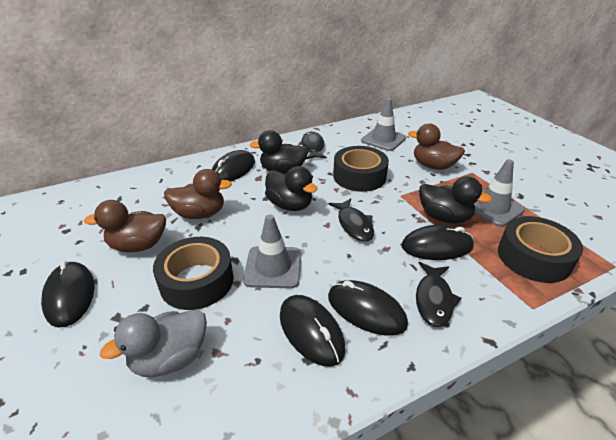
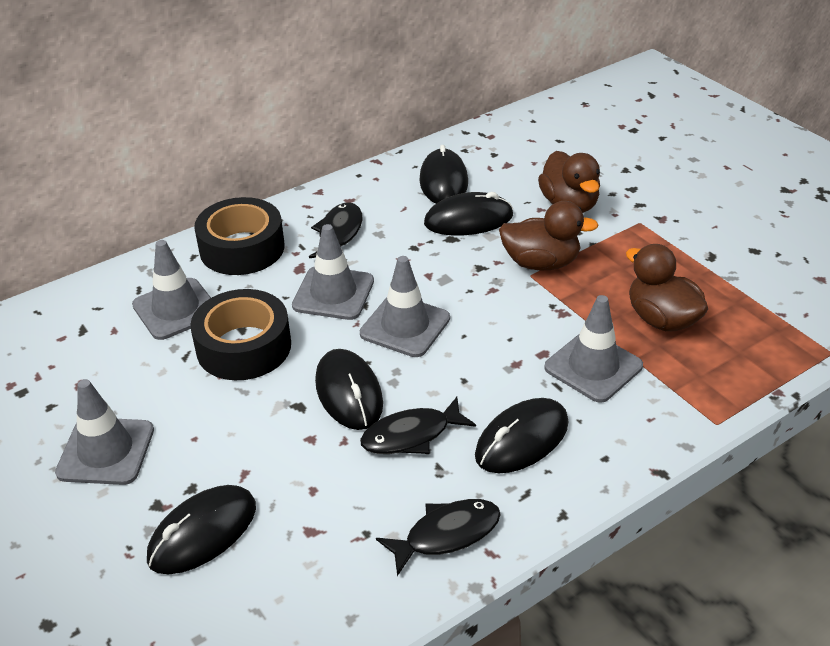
black duck: 3 -> 0
black tape: 3 -> 2
grey duck: 1 -> 0
grey traffic cone: 3 -> 5

